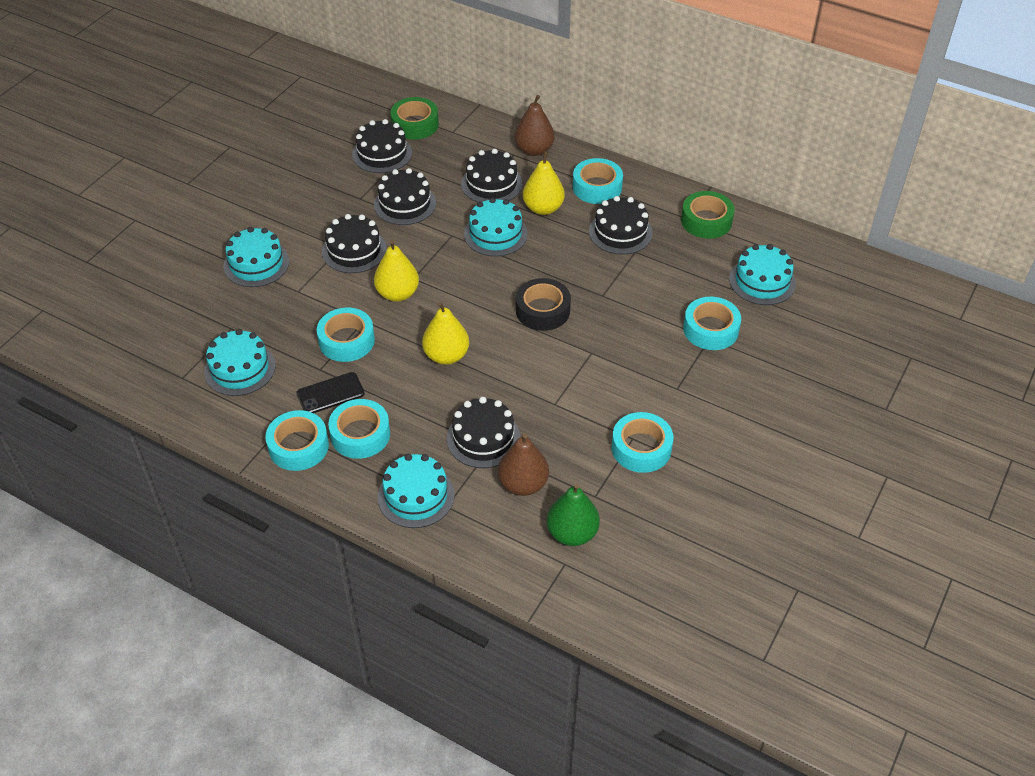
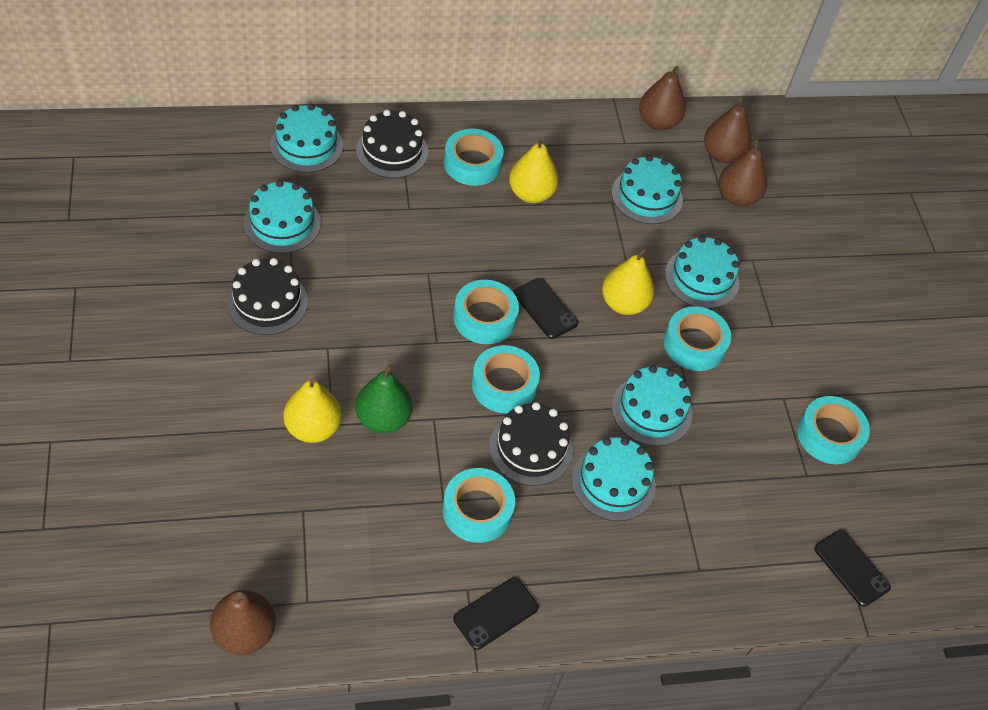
black cake: 6 -> 3
black phone: 1 -> 3
black tape: 1 -> 0
brown pear: 2 -> 4
green tape: 2 -> 0
turquoise cake: 5 -> 6

